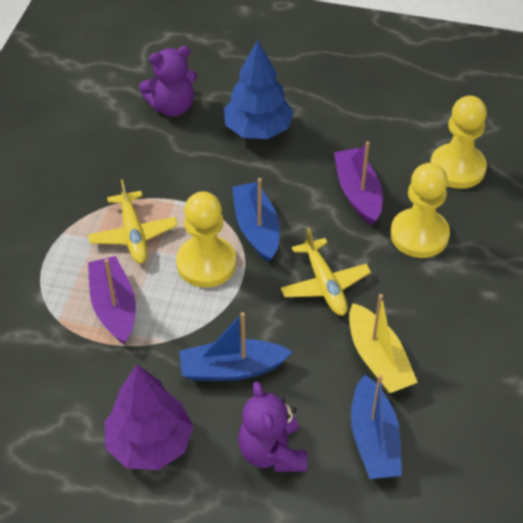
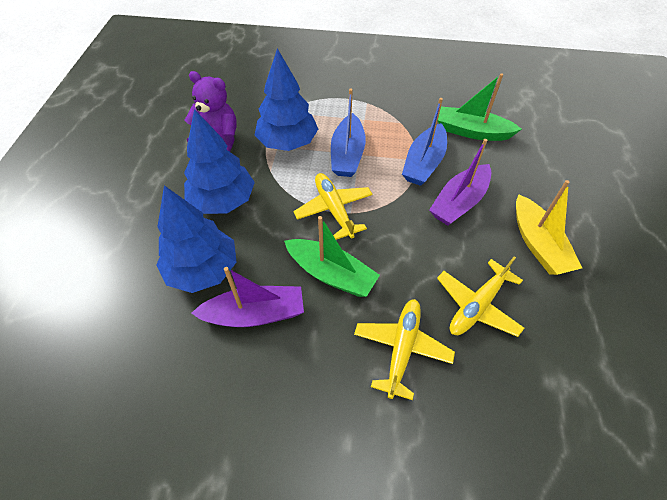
blue boat: 3 -> 2
blue tree: 1 -> 3
green boat: 0 -> 2
purple teddy bear: 2 -> 1
purple tree: 1 -> 0
yellow pawn: 3 -> 0
yellow plane: 2 -> 3

